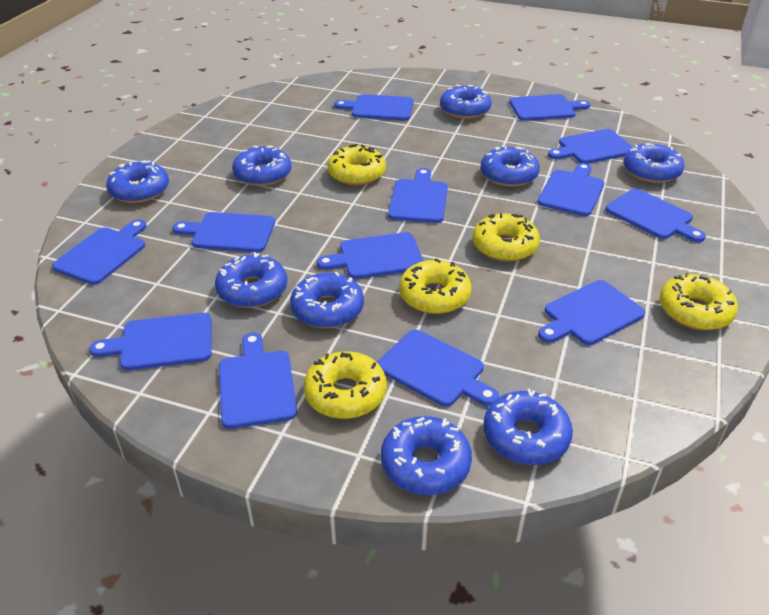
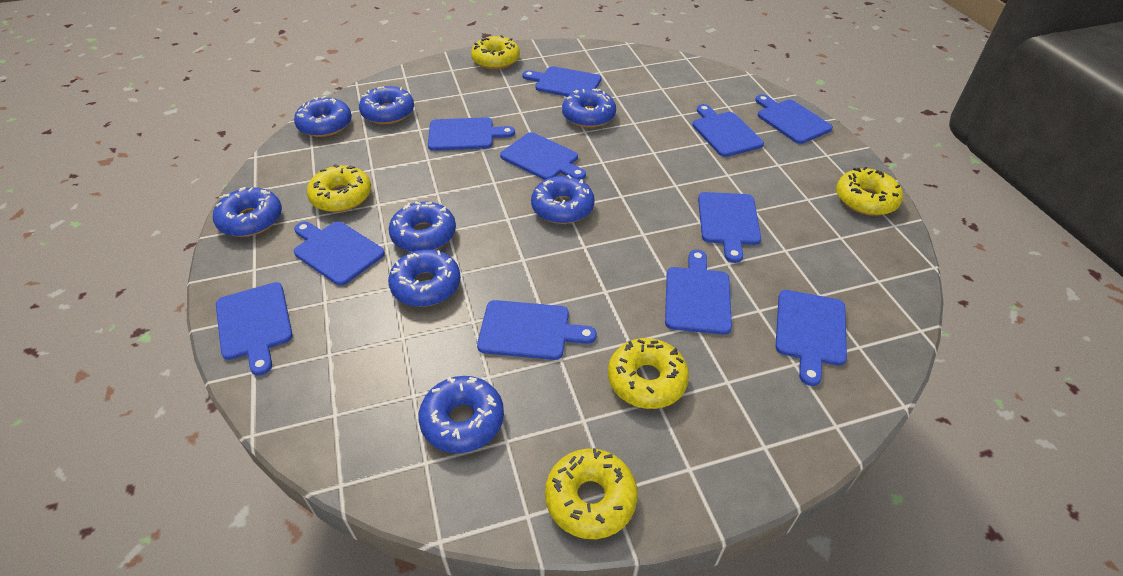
blue cutting board: 13 -> 11
blue donut: 9 -> 8

